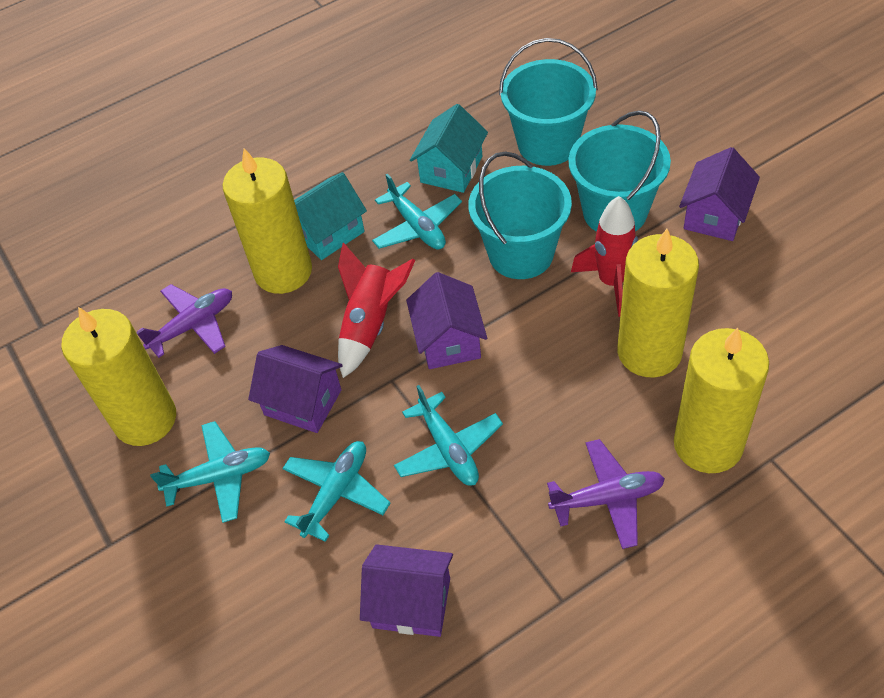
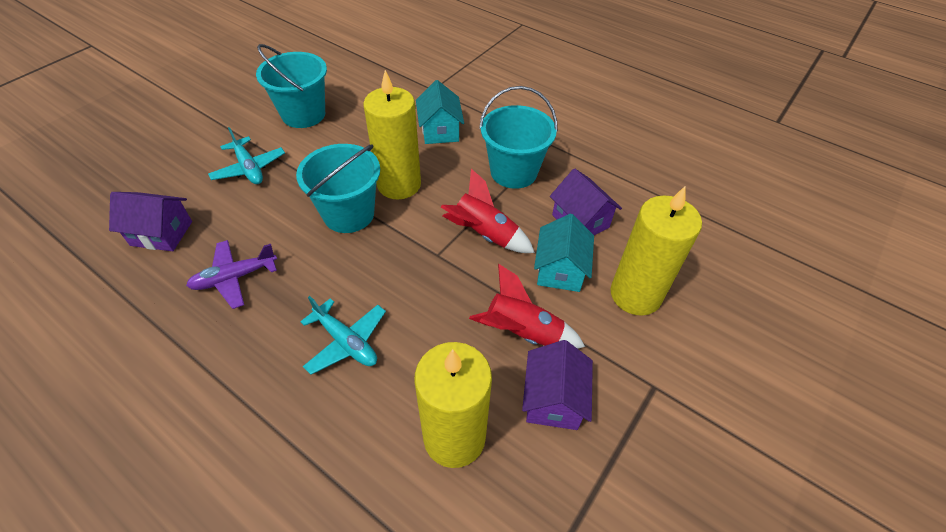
purple house: 4 -> 3
purple plane: 2 -> 1
turquoise plane: 4 -> 2
yellow candle: 4 -> 3

